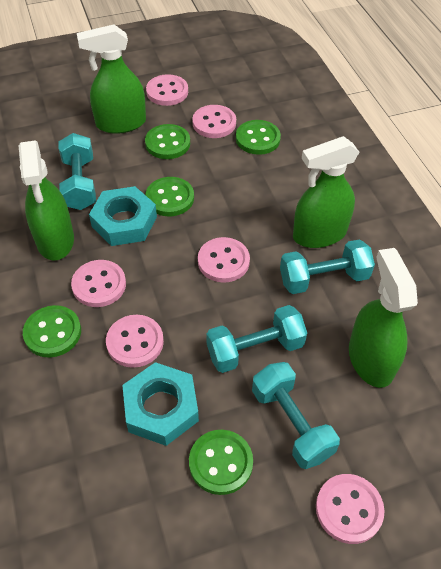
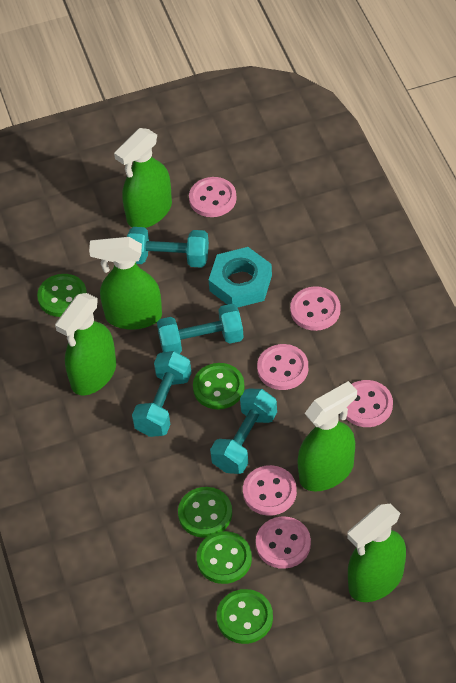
green spray bottle: 4 -> 5
turquoise nut: 2 -> 1

